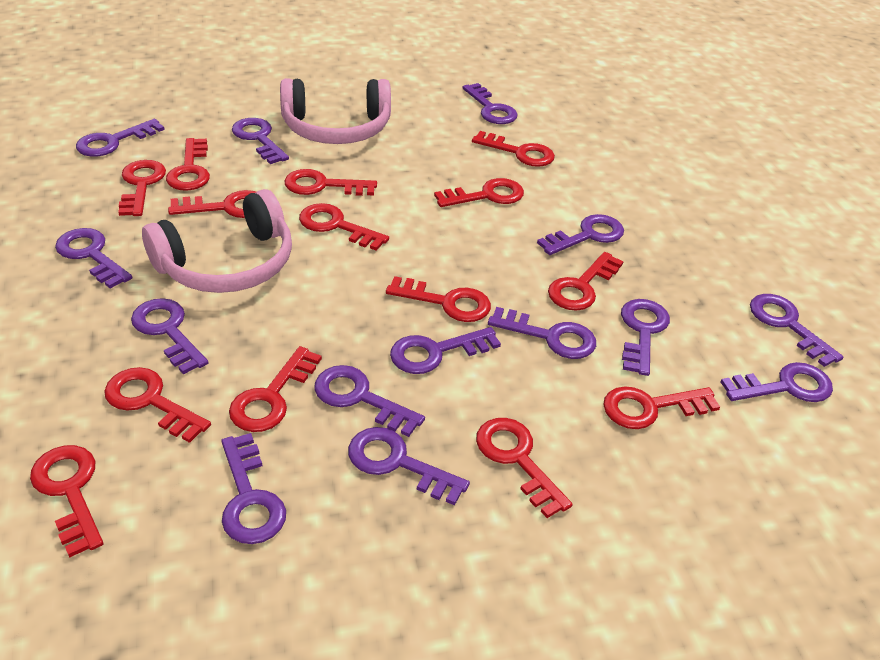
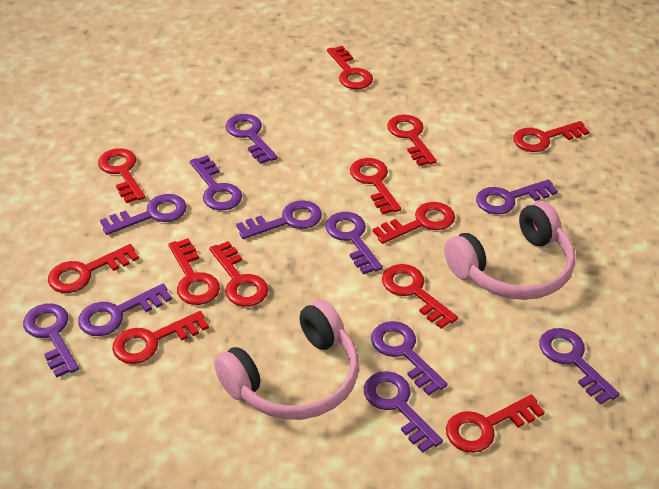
purple key: 14 -> 11
red key: 14 -> 12

